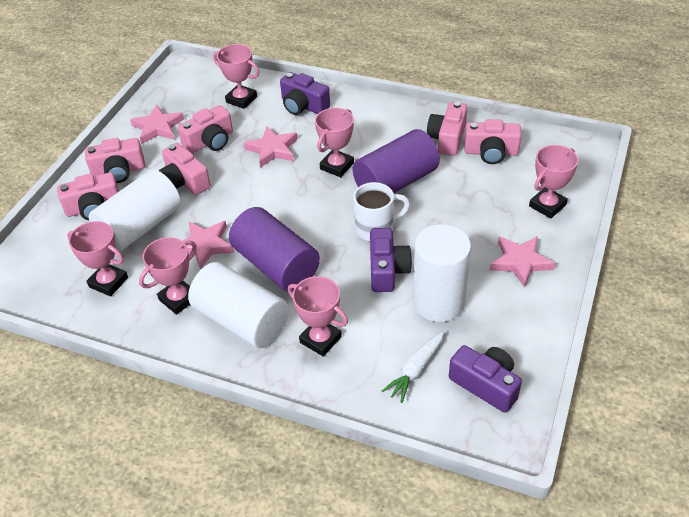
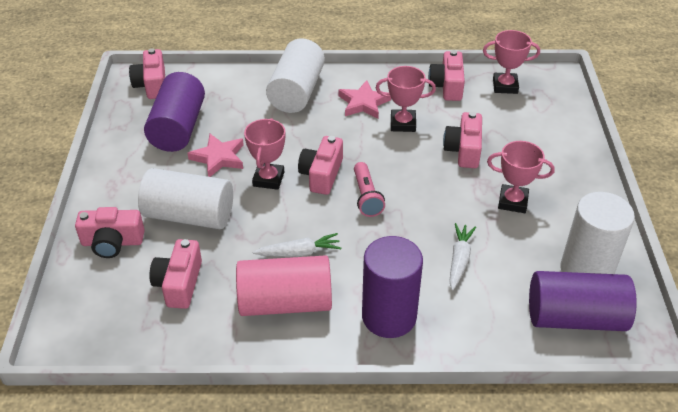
pink cylinder: 0 -> 1
pink flashlight: 0 -> 1
pink star: 4 -> 2
pink trophy: 6 -> 4
purple camera: 3 -> 0
purple cylinder: 2 -> 3
white carrot: 1 -> 2
white mug: 1 -> 0

